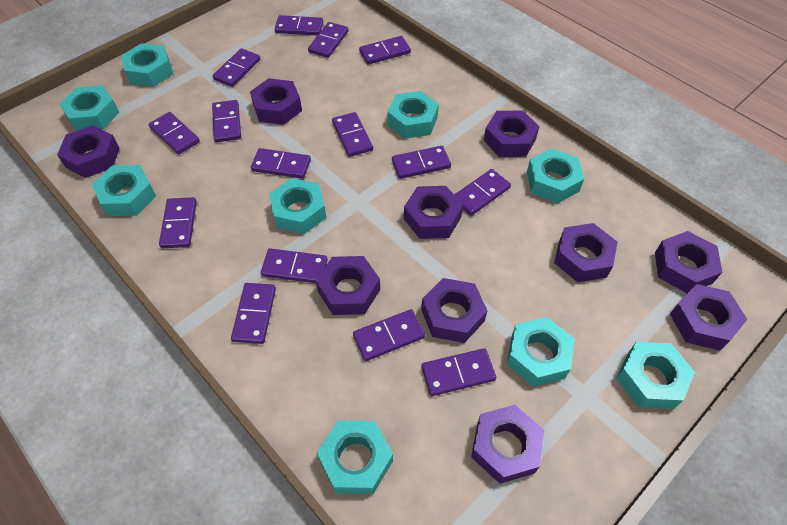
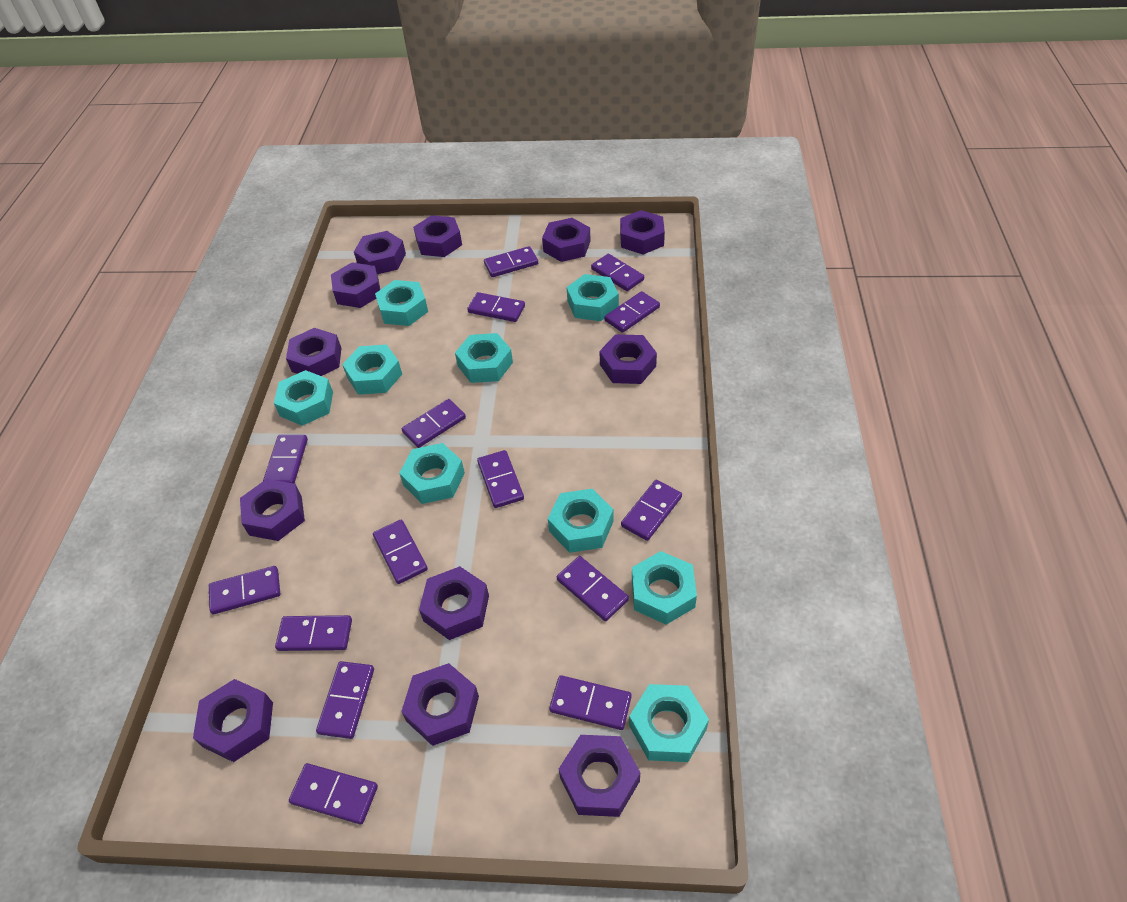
purple nut: 10 -> 12

